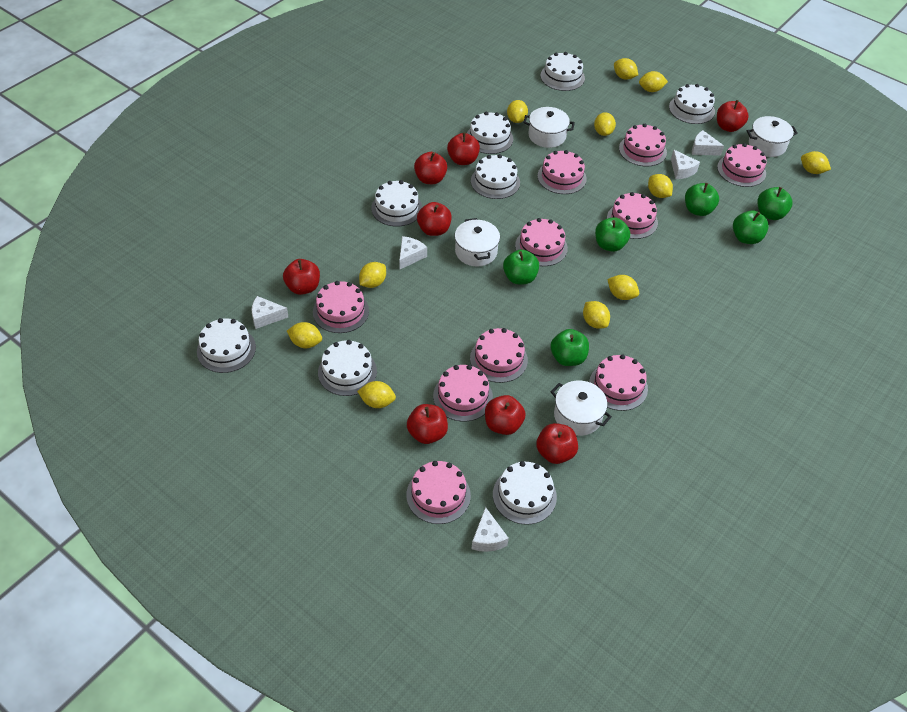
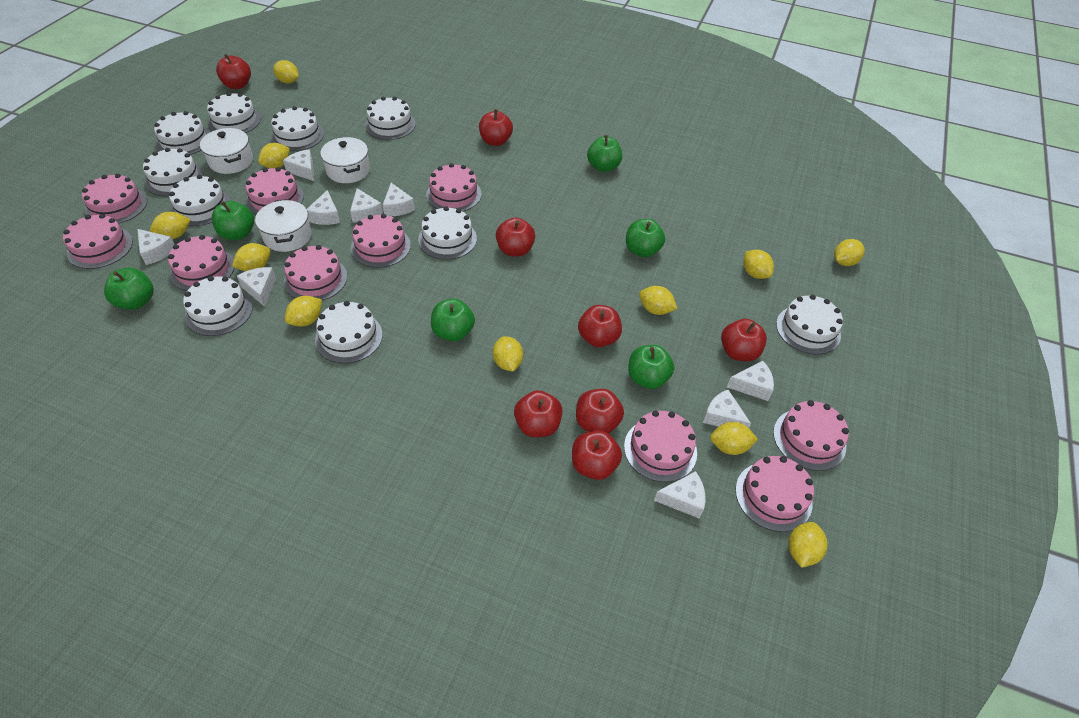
white cake: 8 -> 10
white cheese: 5 -> 9
white pot: 4 -> 3

